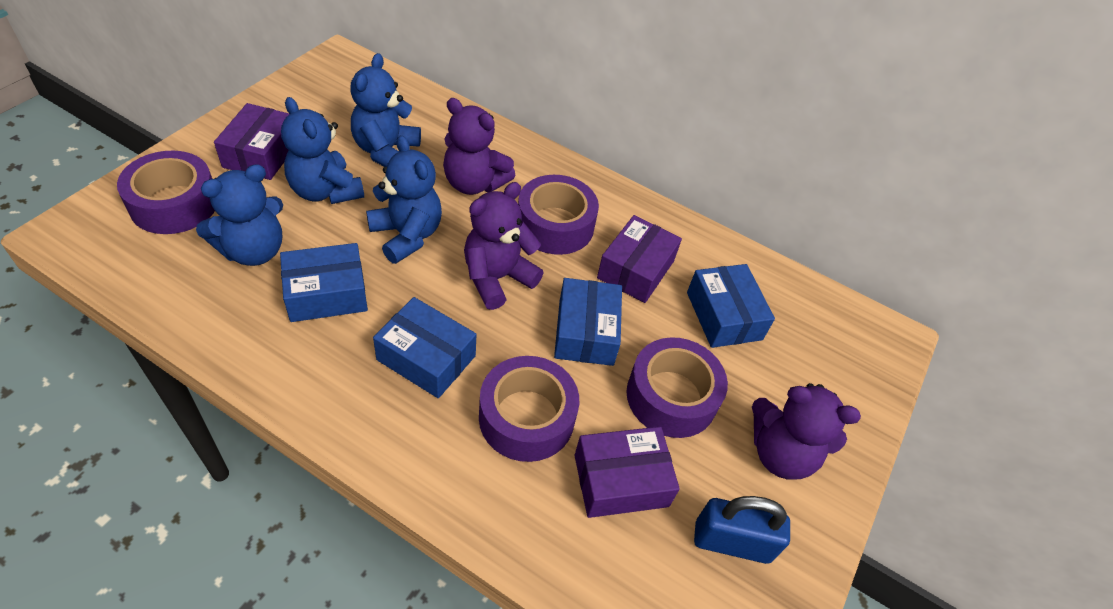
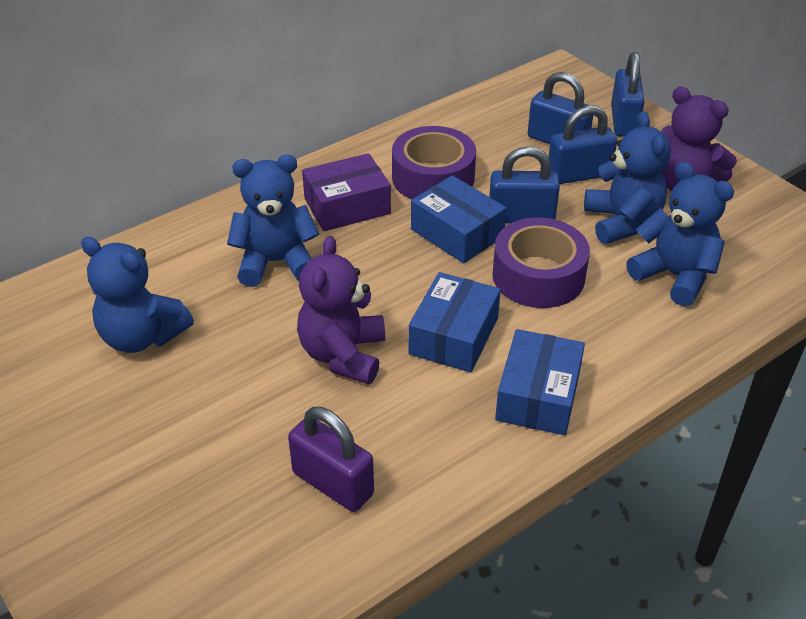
blue box: 4 -> 3
blue padlock: 1 -> 4
purple box: 3 -> 1
purple padlock: 0 -> 1
purple tape: 4 -> 2
purple teddy bear: 3 -> 2

